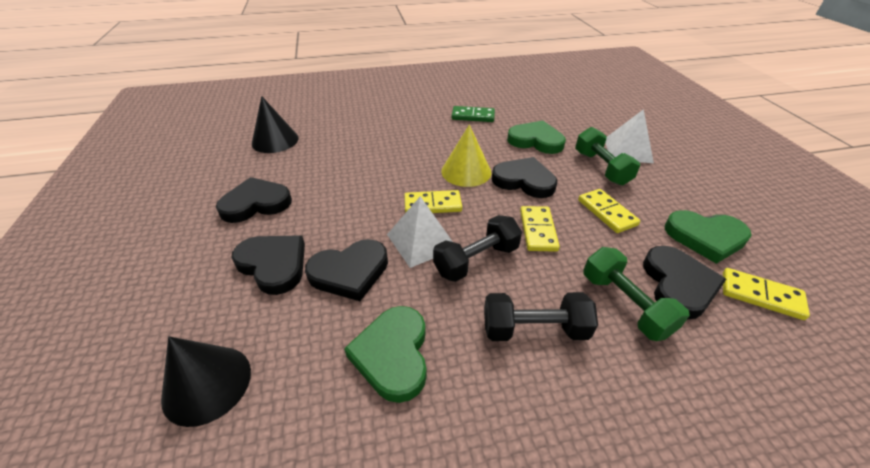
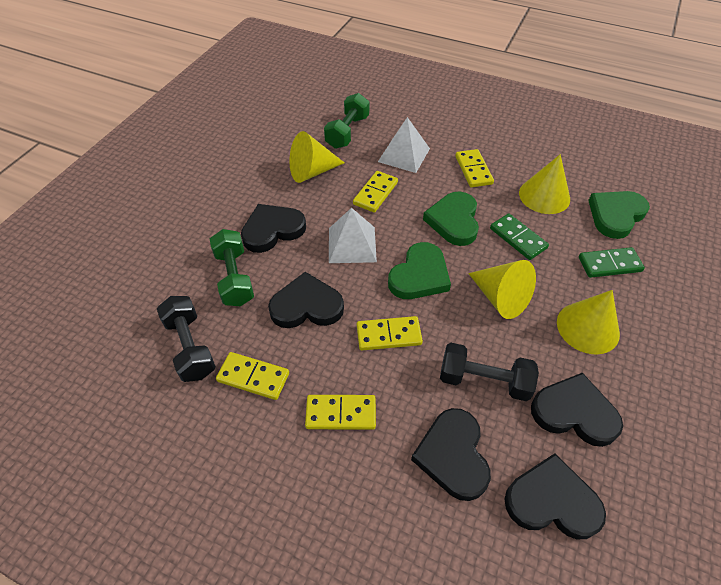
black cone: 2 -> 0
green domino: 1 -> 2
yellow cone: 1 -> 4
yellow domino: 4 -> 5

